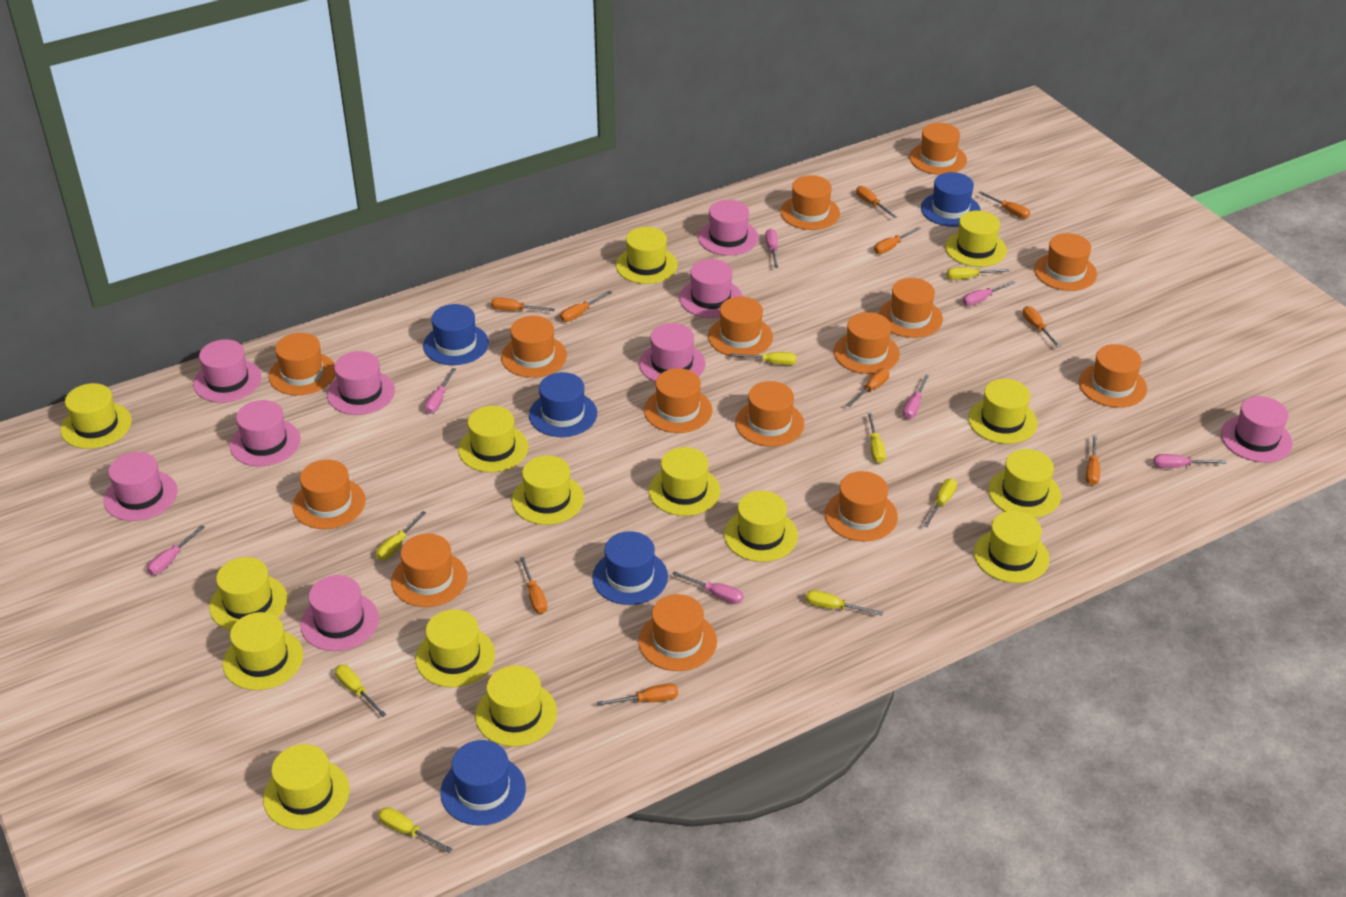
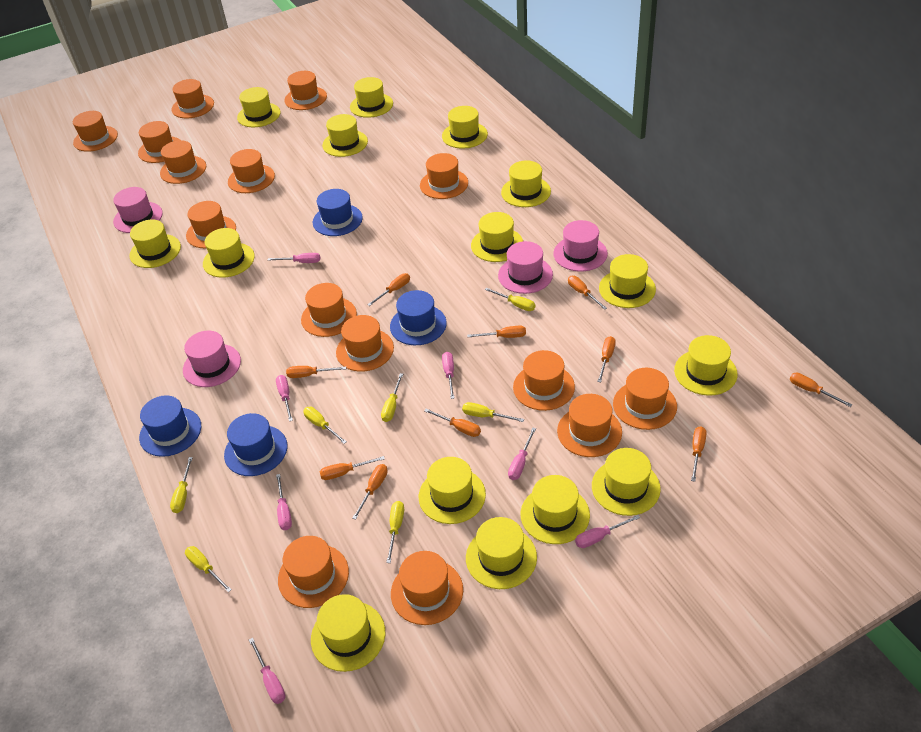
blue hat: 5 -> 4
pink hat: 9 -> 4
yellow screwdriver: 8 -> 7

